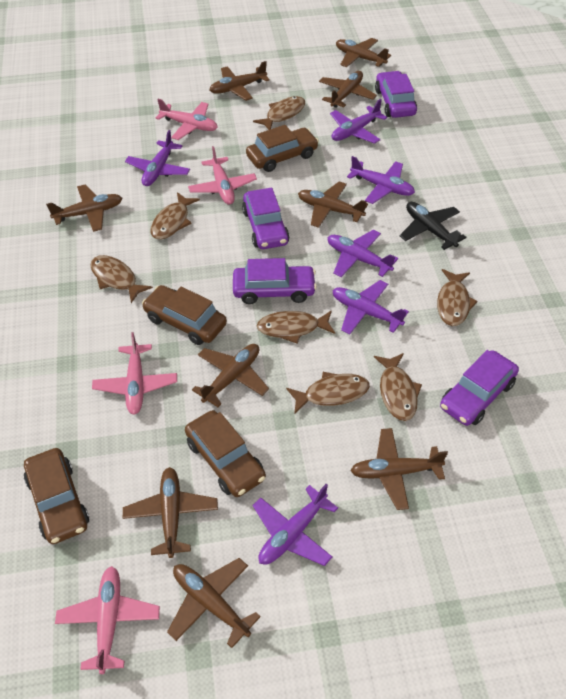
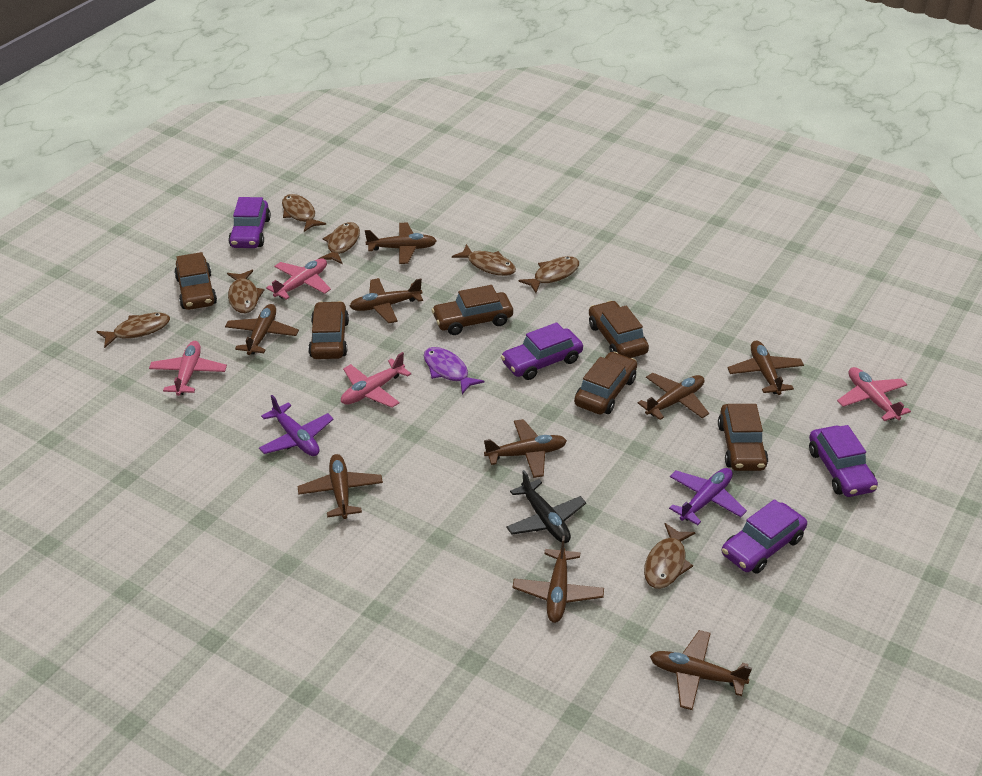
brown car: 4 -> 6
purple fish: 0 -> 1
purple plane: 6 -> 2

